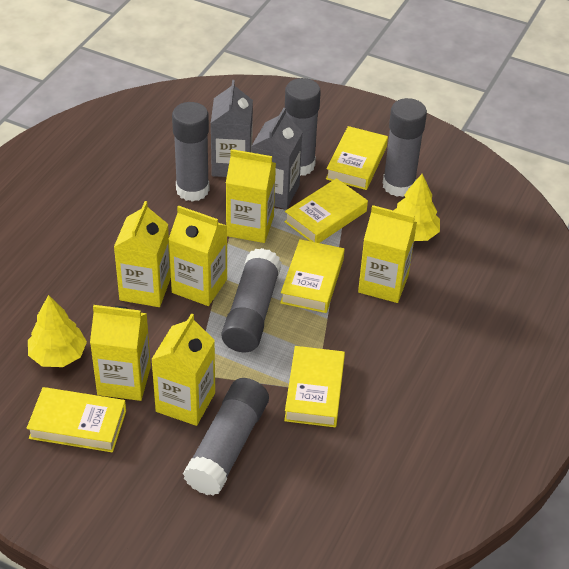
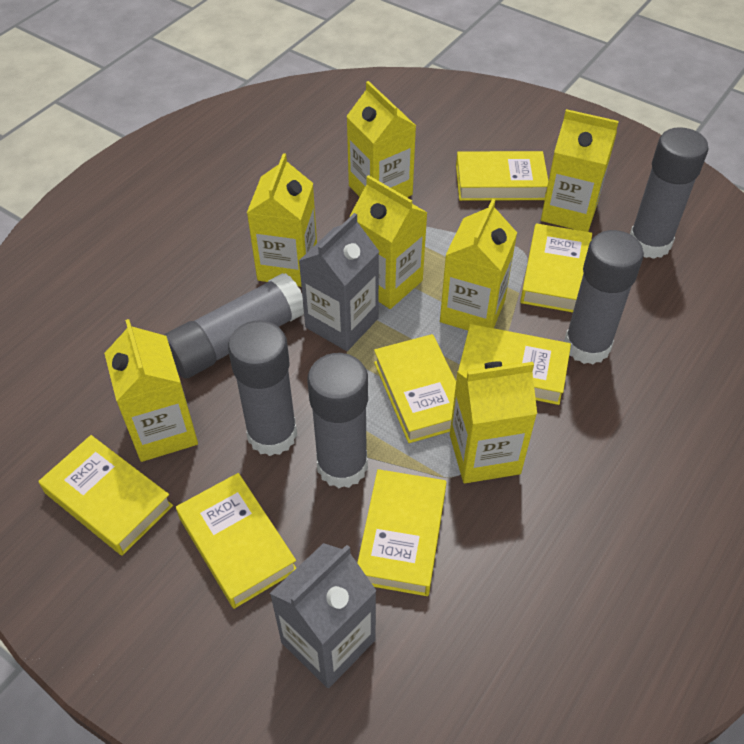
yellow book: 5 -> 7
yellow carton: 6 -> 7
yellow tree: 2 -> 0

